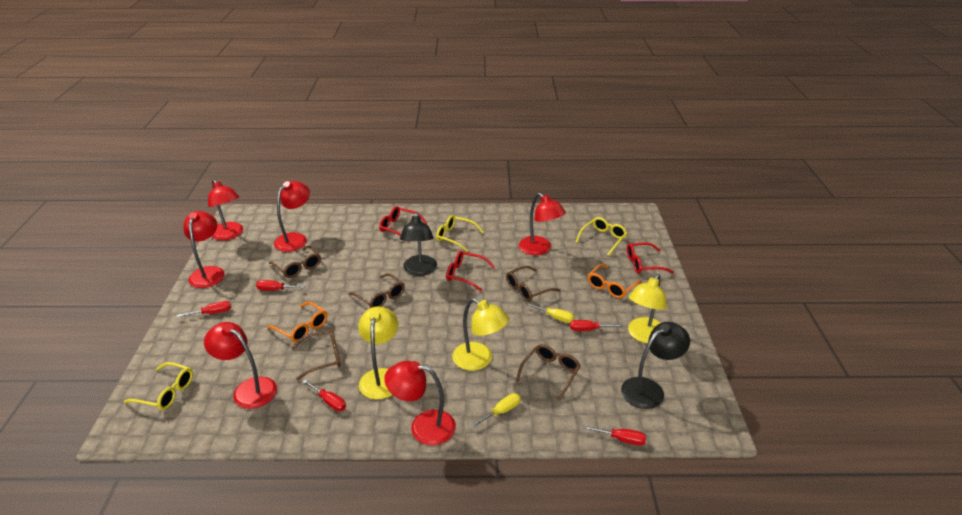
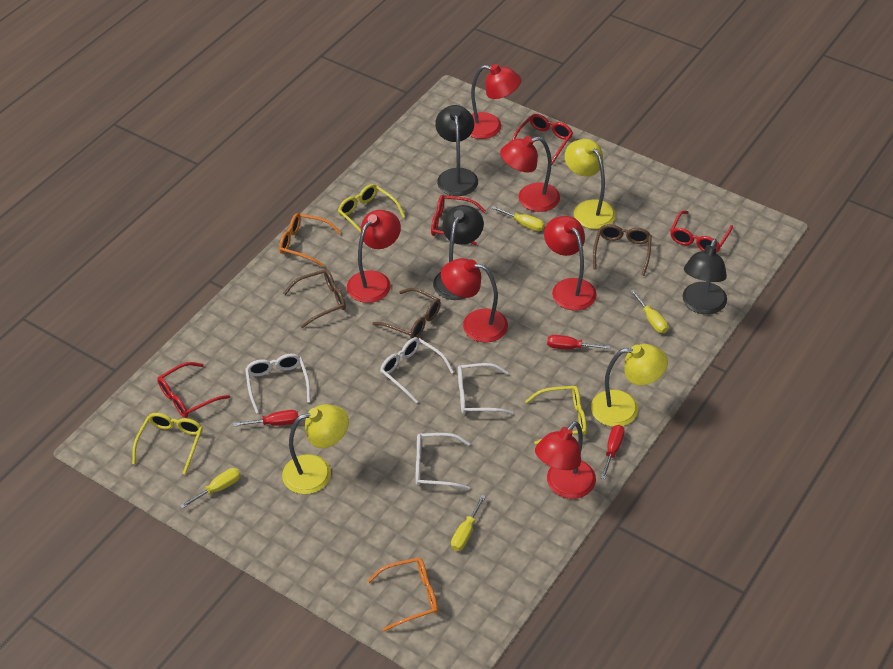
black lamp: 2 -> 3
brown glasses: 5 -> 3
red glasses: 3 -> 4
red screwdriver: 5 -> 3
white glasses: 0 -> 4
yellow screwdriver: 2 -> 4

